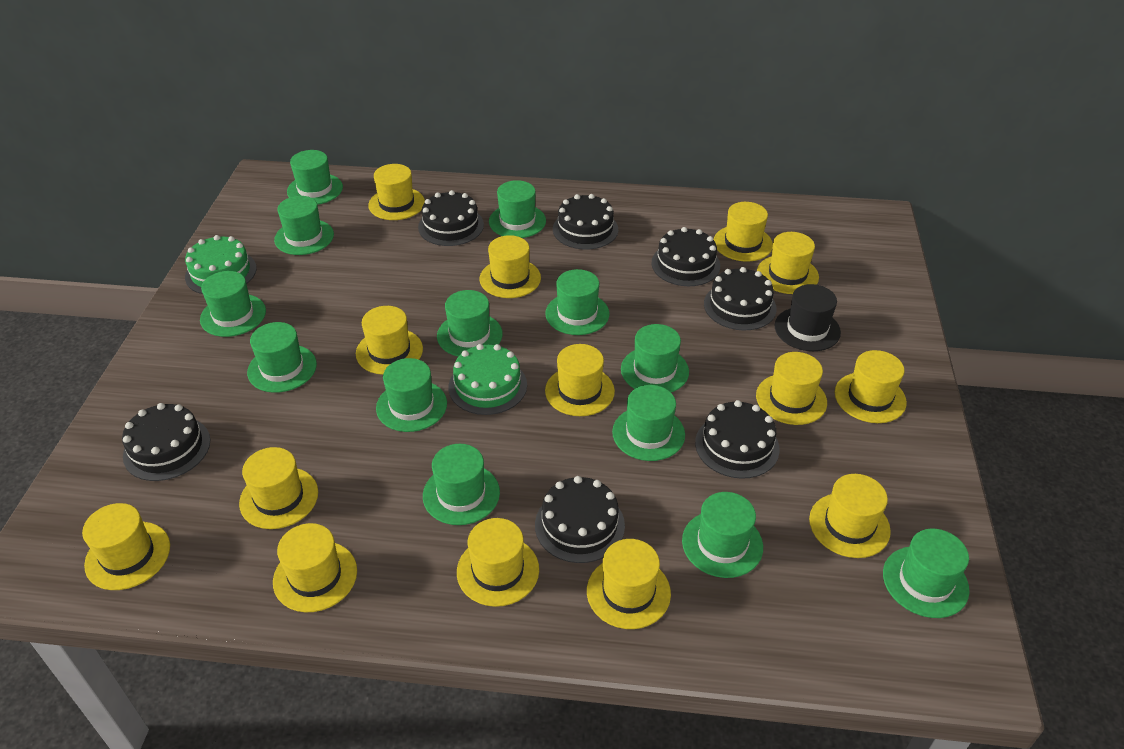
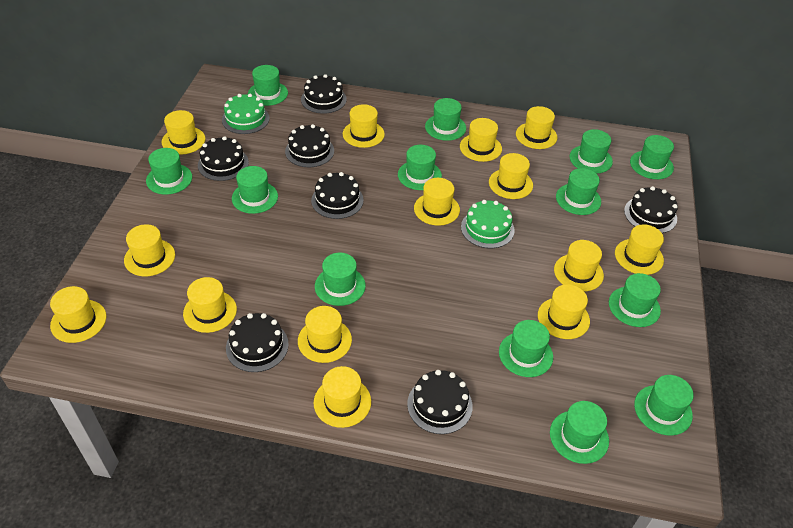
black hat: 1 -> 0

